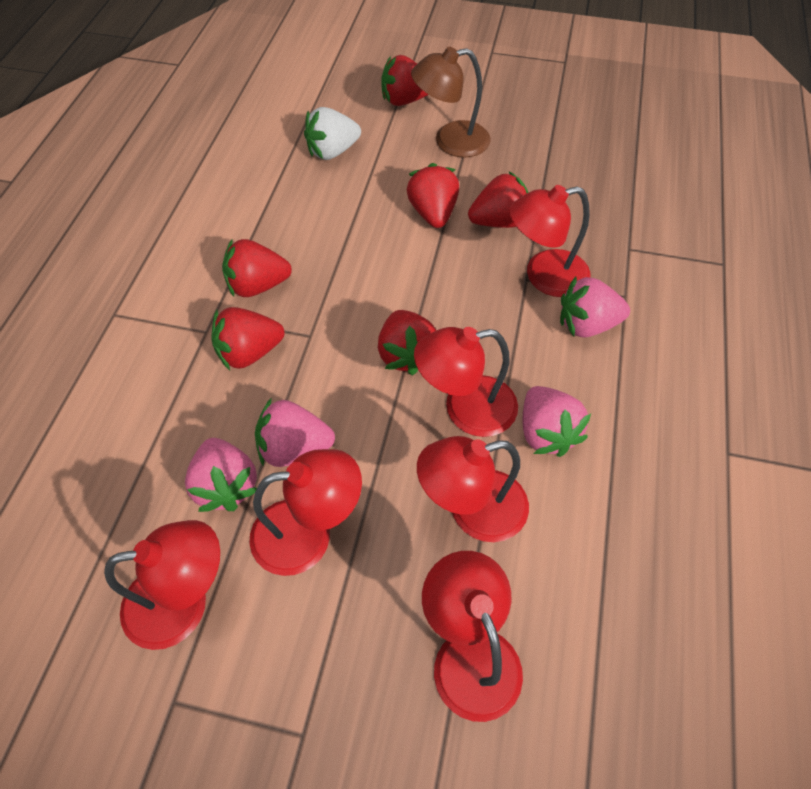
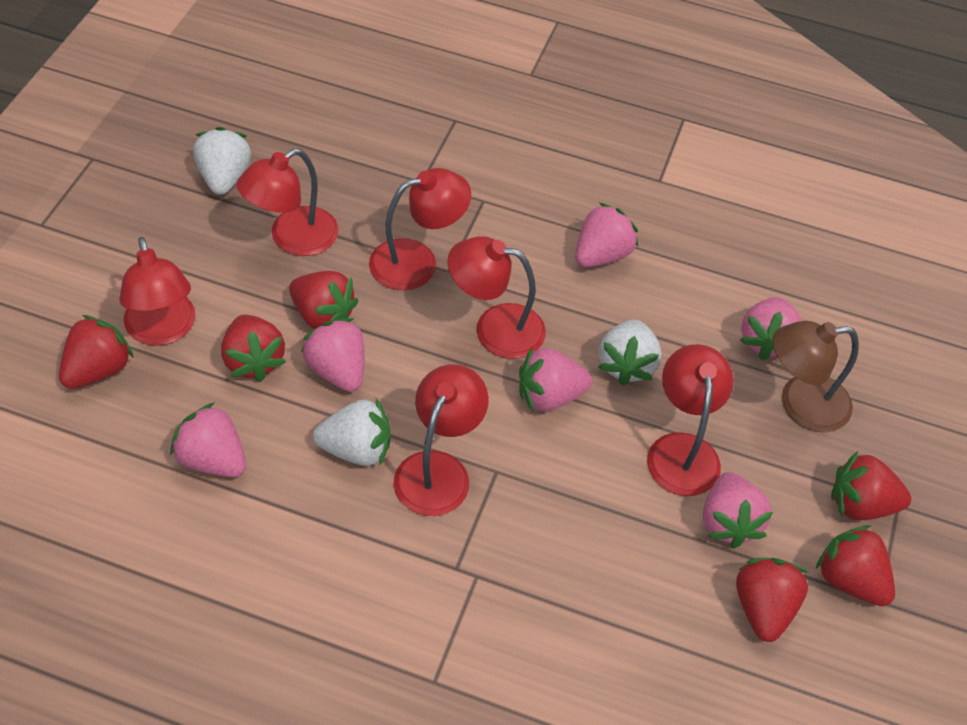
pink strawberry: 4 -> 6
white strawberry: 1 -> 3

